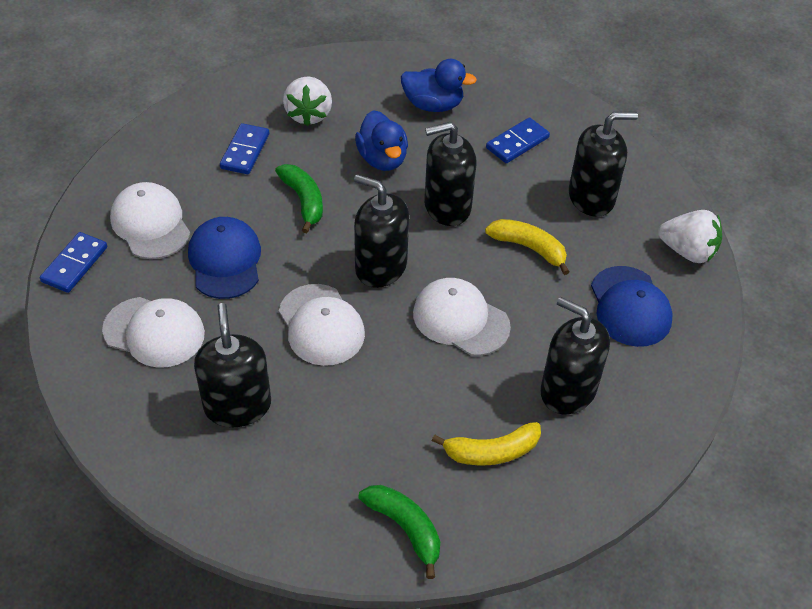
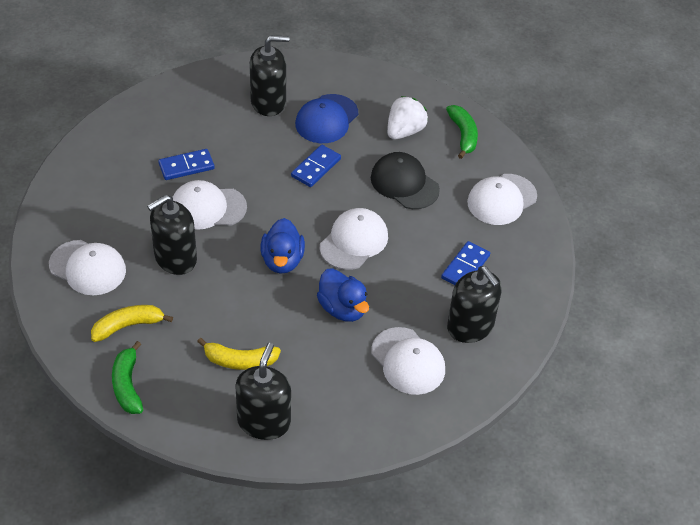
black cap: 0 -> 1
black soap dispenser: 5 -> 4
blue cap: 2 -> 1
white cap: 4 -> 5
white strawberry: 2 -> 1

